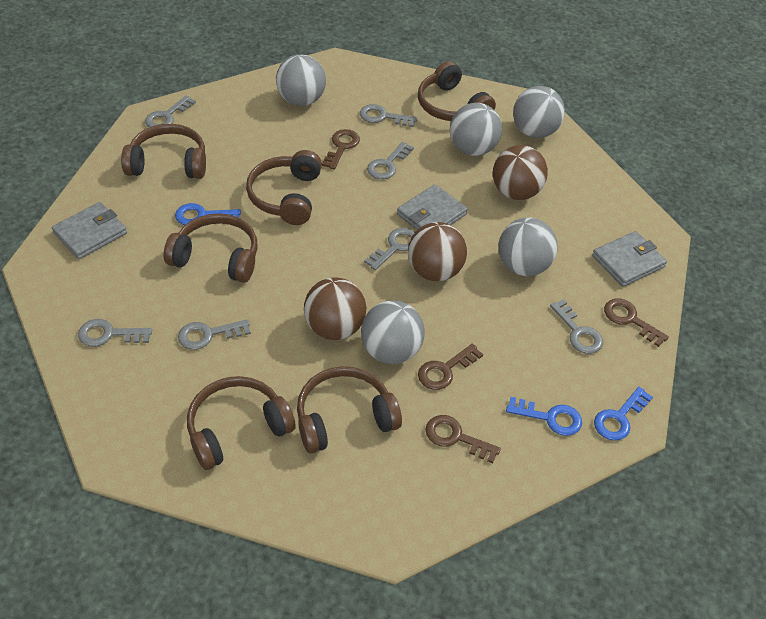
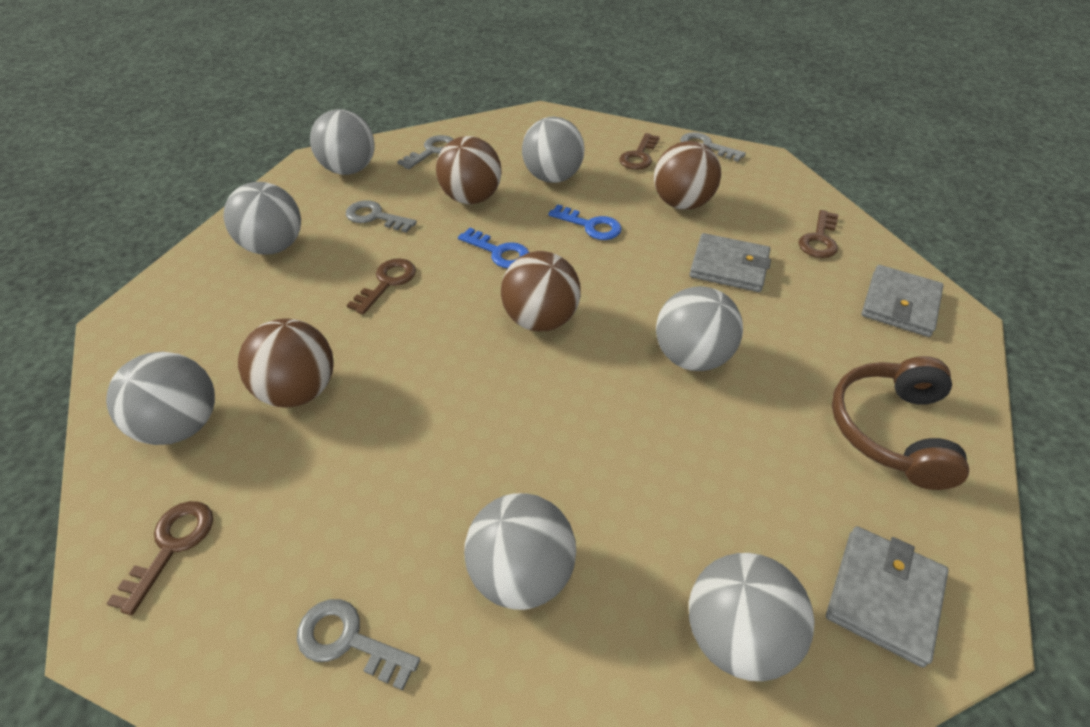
blue key: 3 -> 2
brown ball: 3 -> 4
brown headphones: 6 -> 1
grey ball: 5 -> 7
grey key: 7 -> 4

